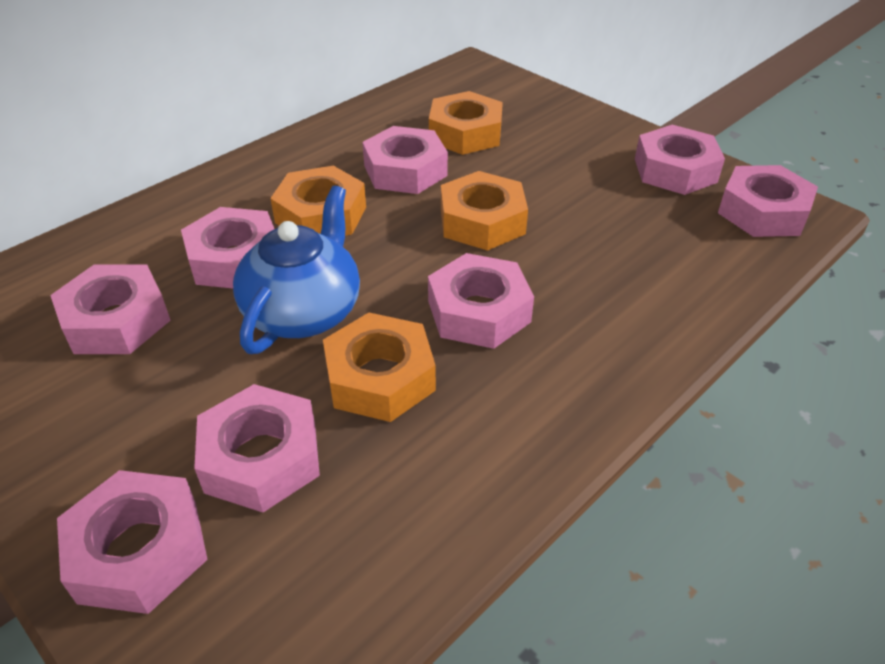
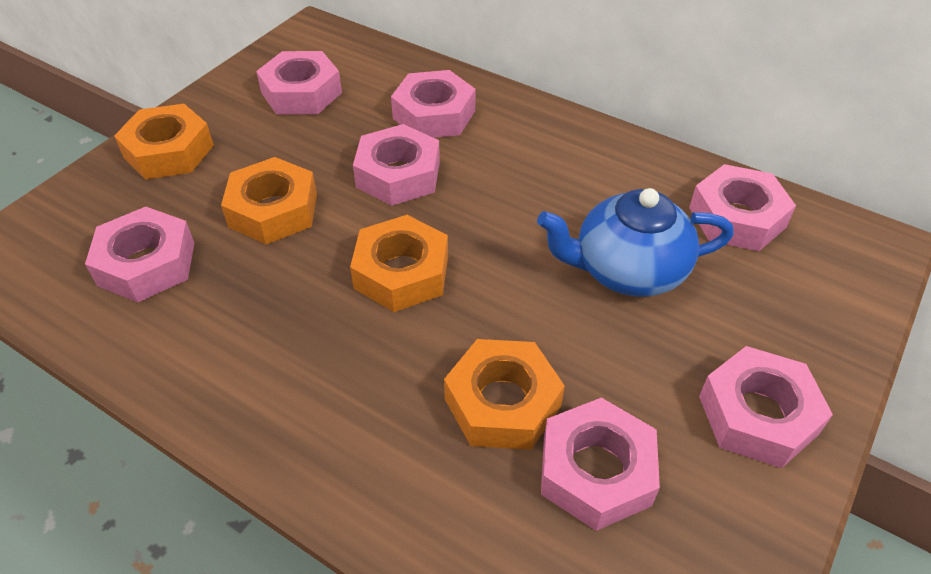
pink nut: 8 -> 7

